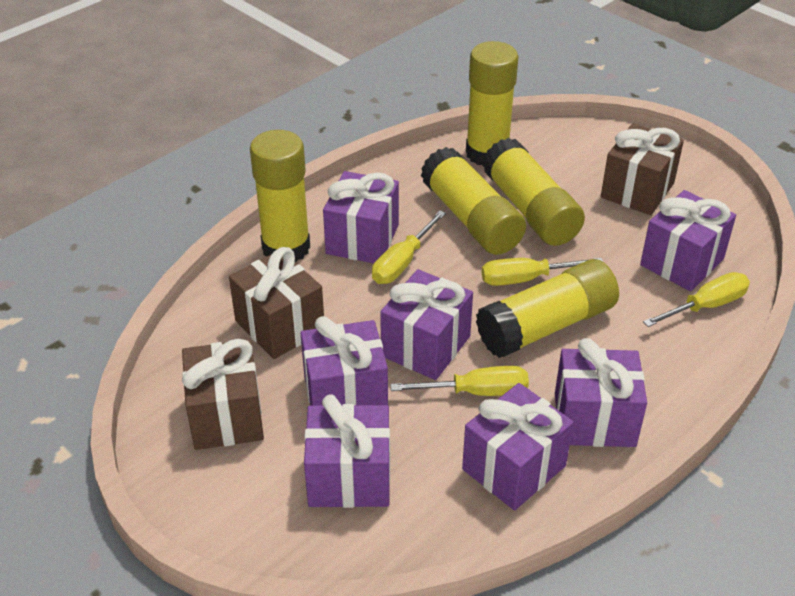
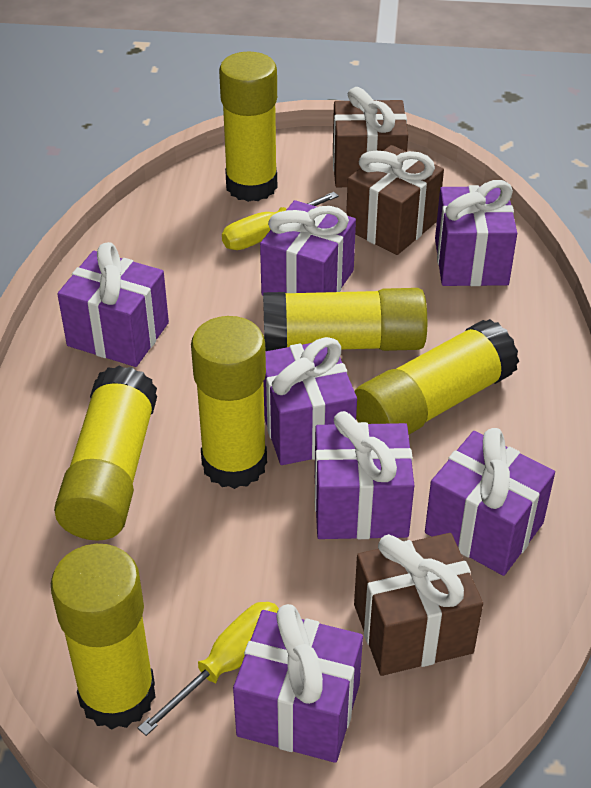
yellow glue stick: 5 -> 6
yellow screwdriver: 4 -> 2

